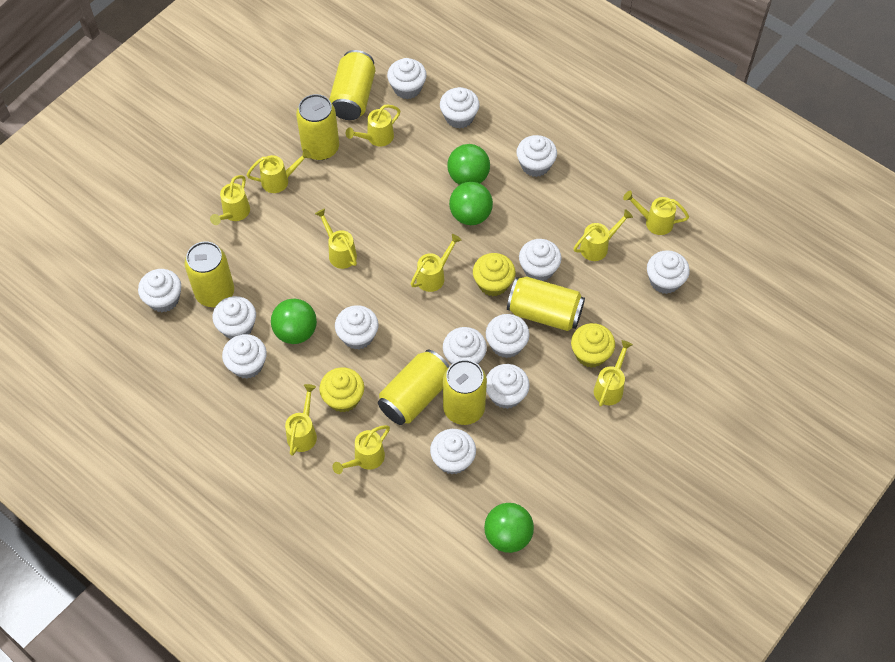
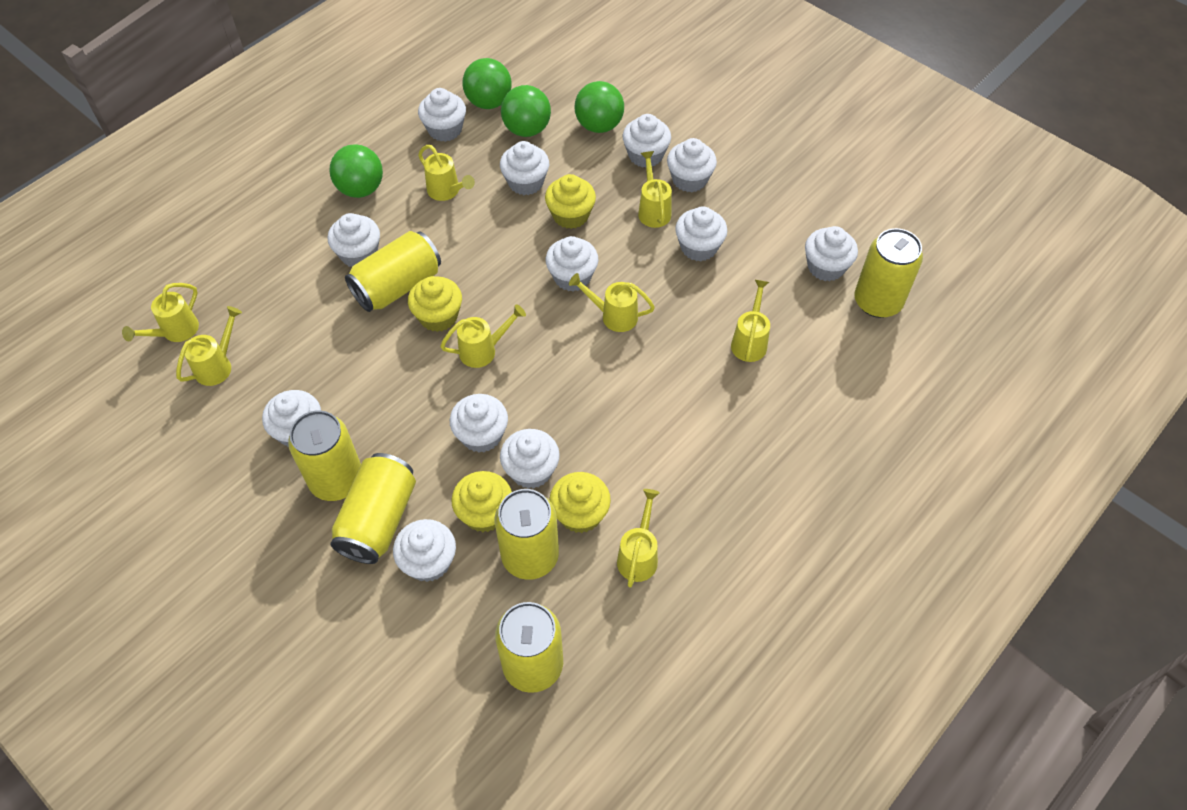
white cupcake: 13 -> 12
yellow cupcake: 3 -> 4
yellow watering can: 10 -> 8

